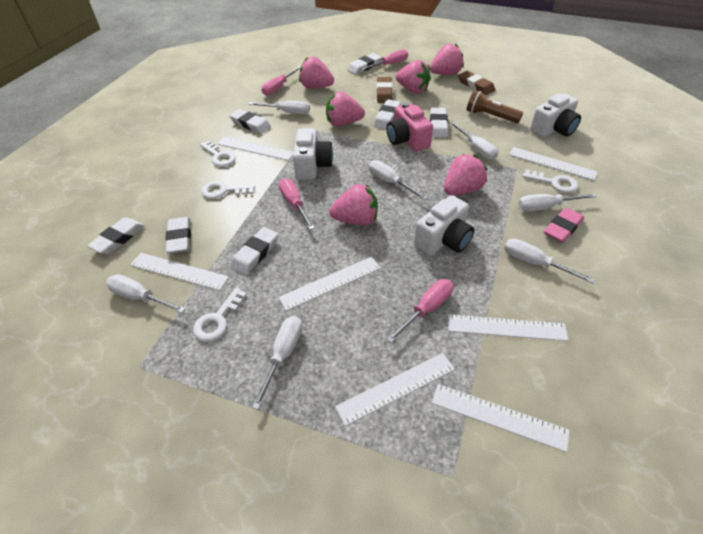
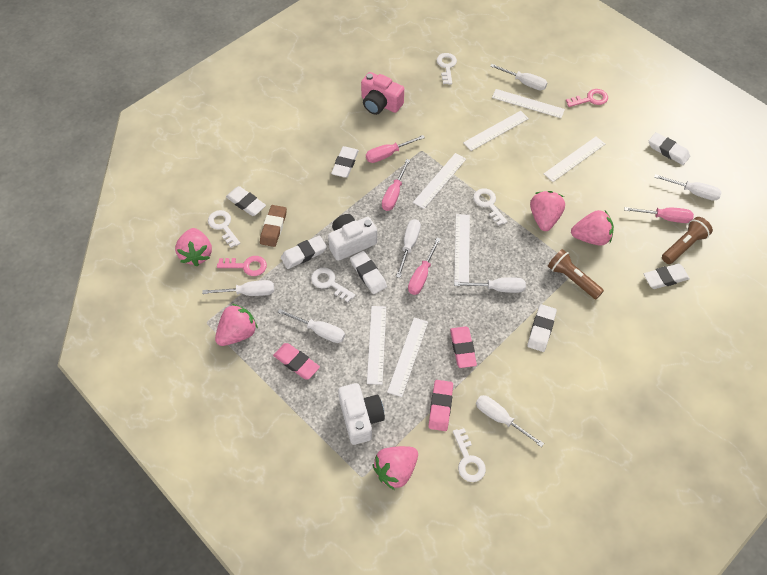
brown eraser: 2 -> 1
brown flashlight: 1 -> 2
pink eraser: 1 -> 3
pink key: 0 -> 2
pink strawberry: 6 -> 5
white camera: 3 -> 2
white key: 4 -> 5

